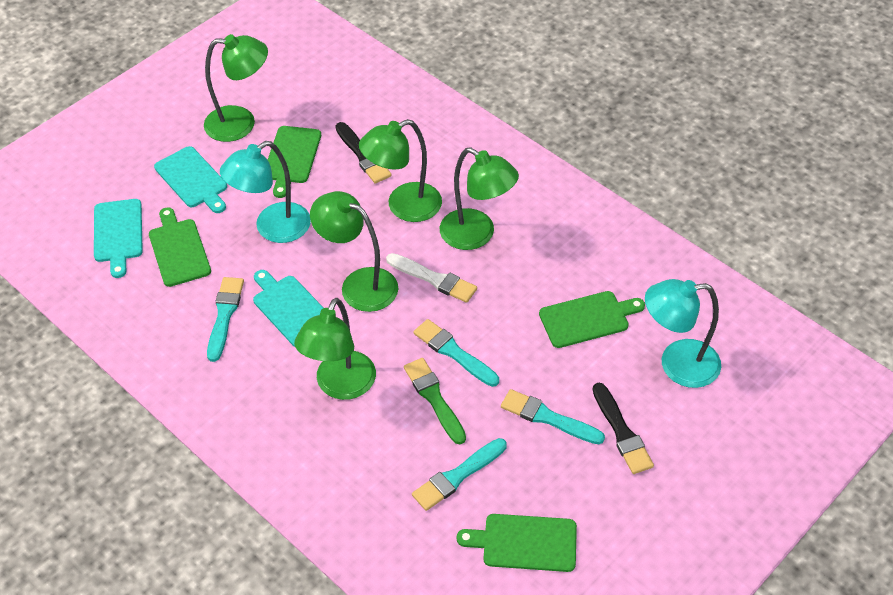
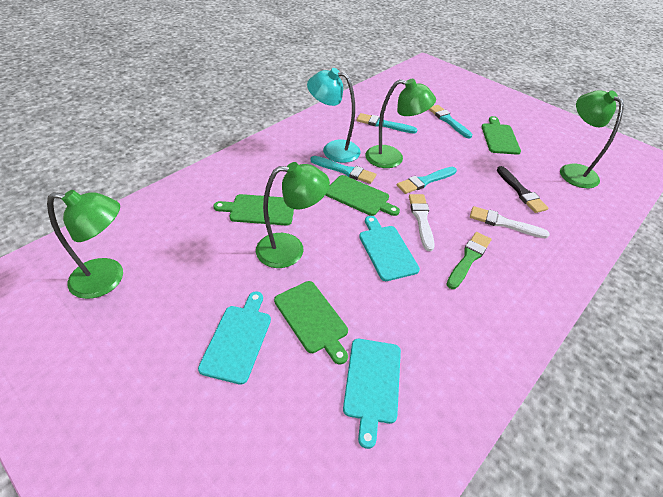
black brush: 2 -> 1
green lamp: 5 -> 4
turquoise lamp: 2 -> 1
white brush: 1 -> 2

